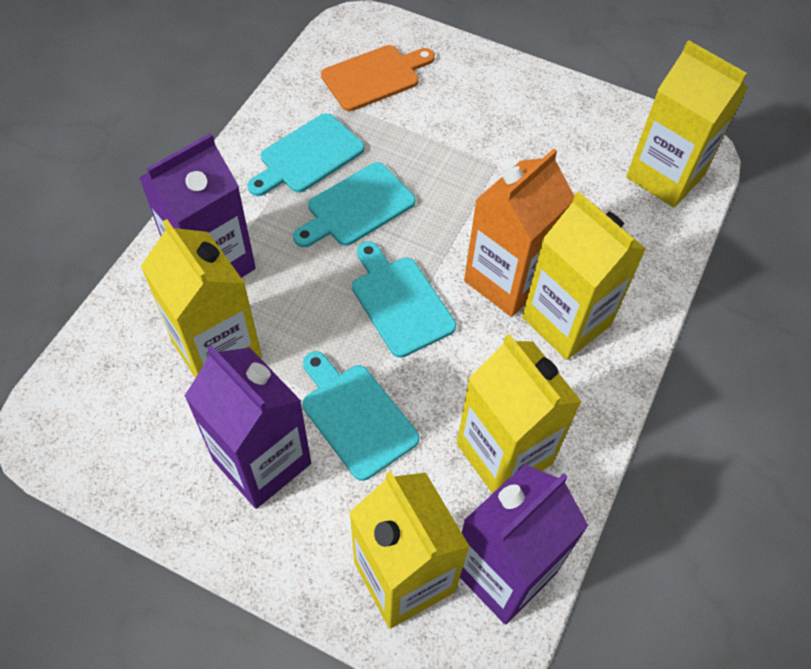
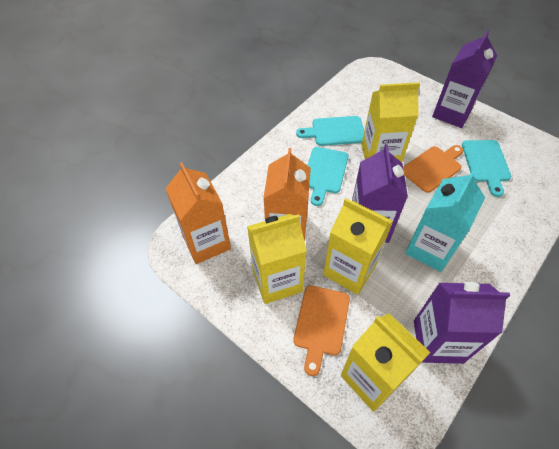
orange carton: 1 -> 2
orange cutting board: 1 -> 2
turquoise carton: 0 -> 1
turquoise cutting board: 4 -> 3
yellow carton: 5 -> 4

